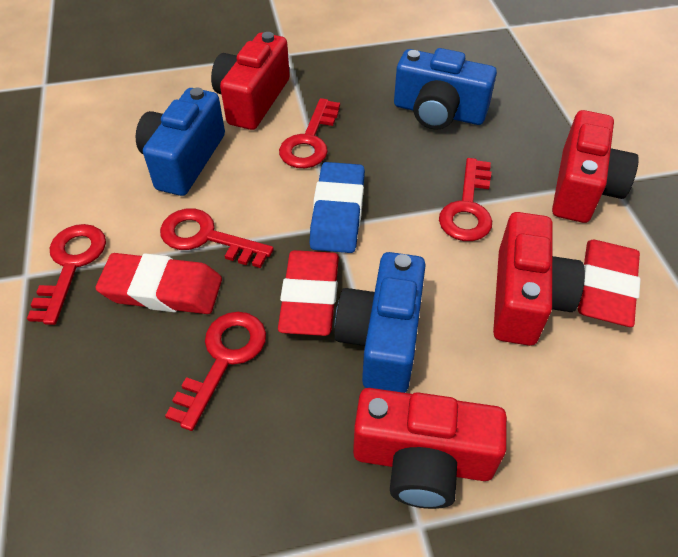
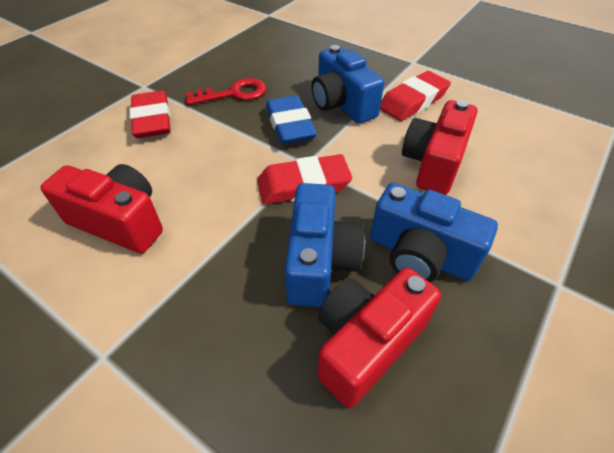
red camera: 4 -> 3
red key: 5 -> 1

